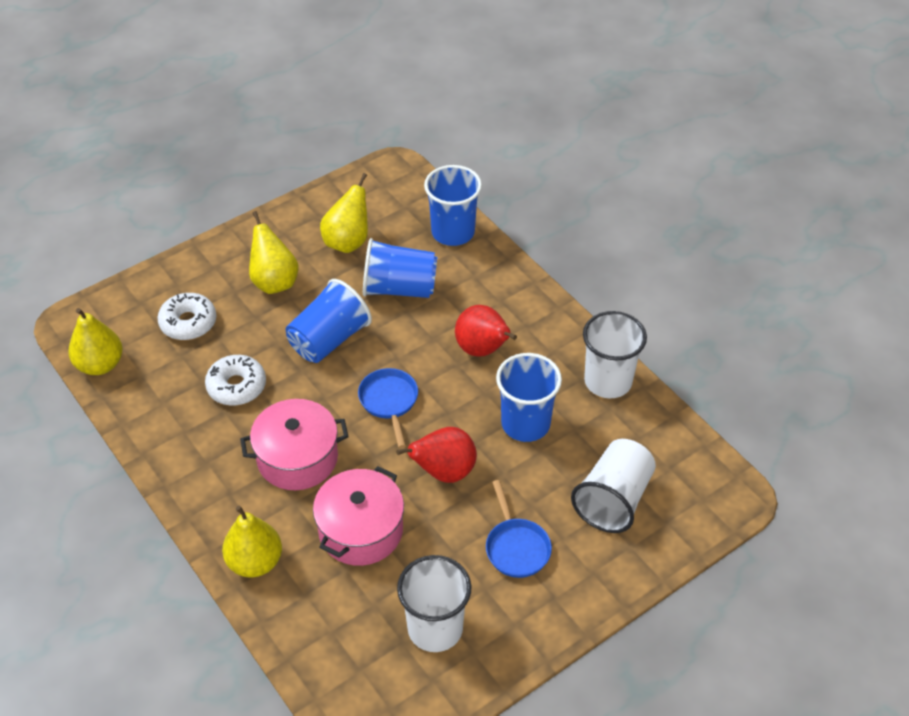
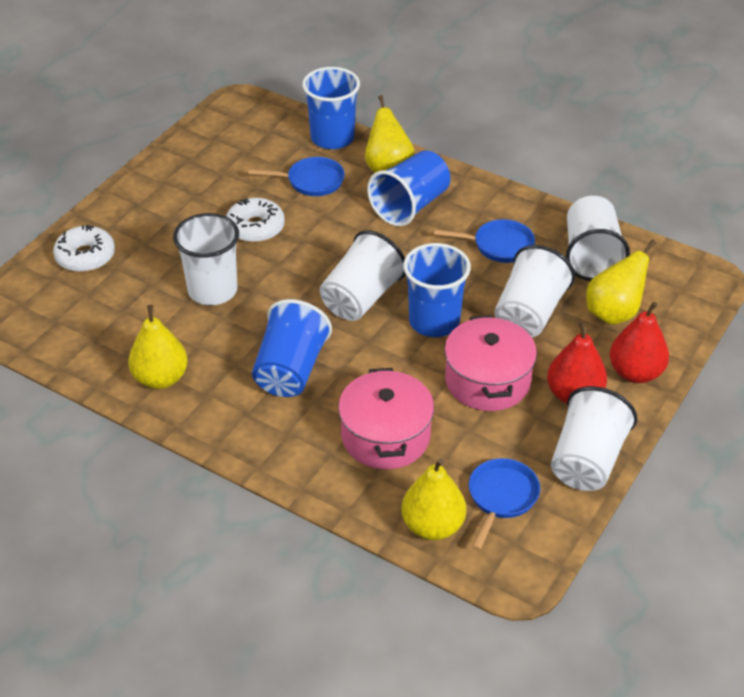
blue pan: 2 -> 3
white cup: 3 -> 5

